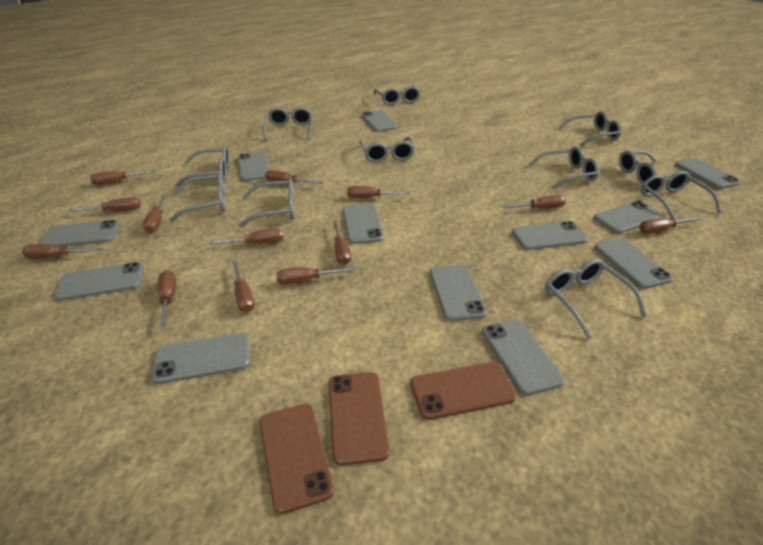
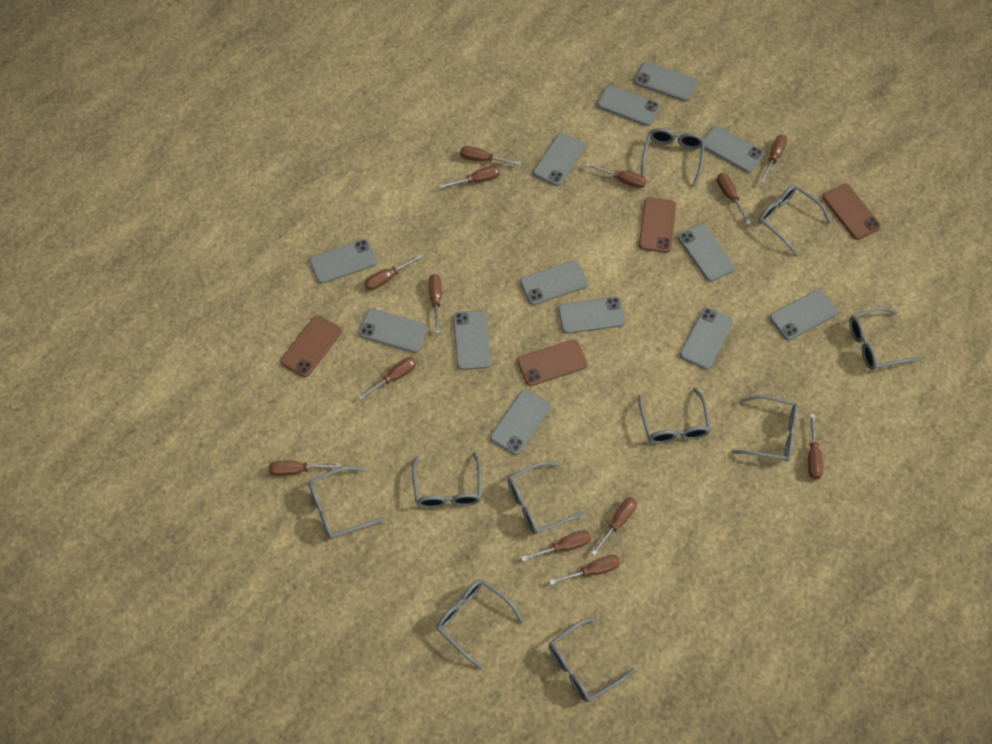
brown phone: 3 -> 4
grey glasses: 11 -> 10
grey phone: 12 -> 13

